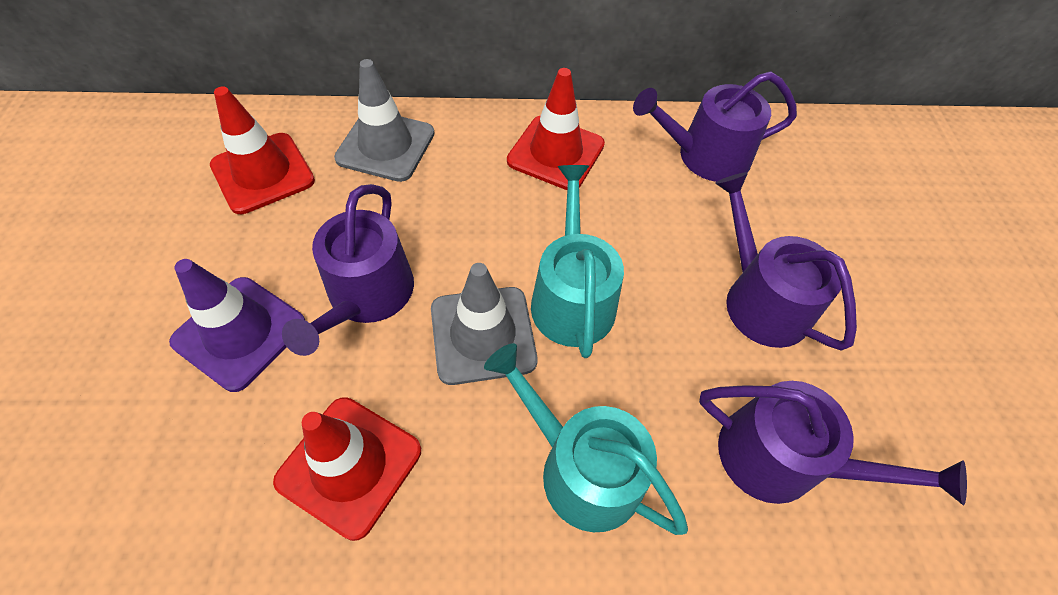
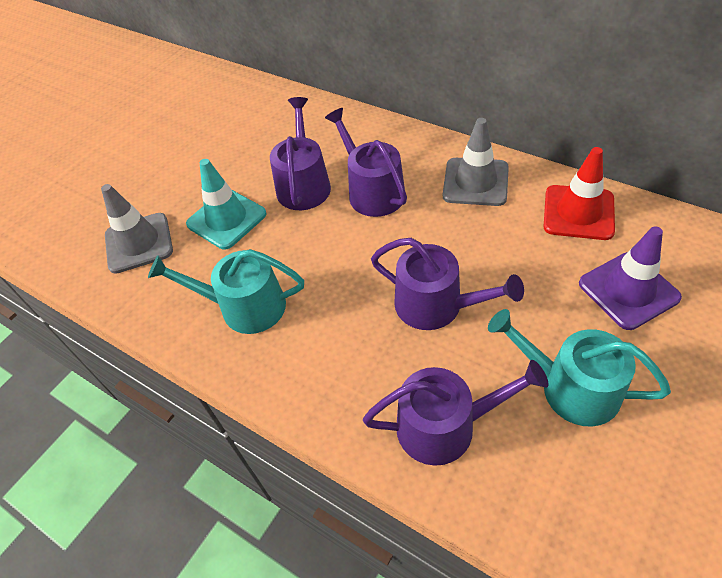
red traffic cone: 3 -> 1
turquoise traffic cone: 0 -> 1

